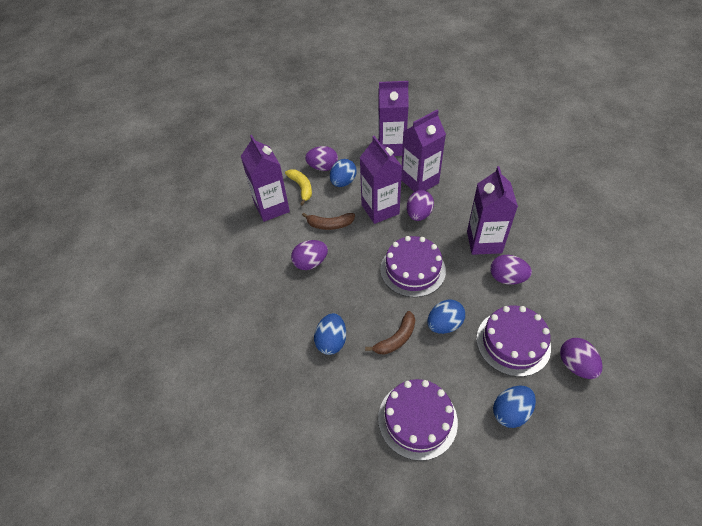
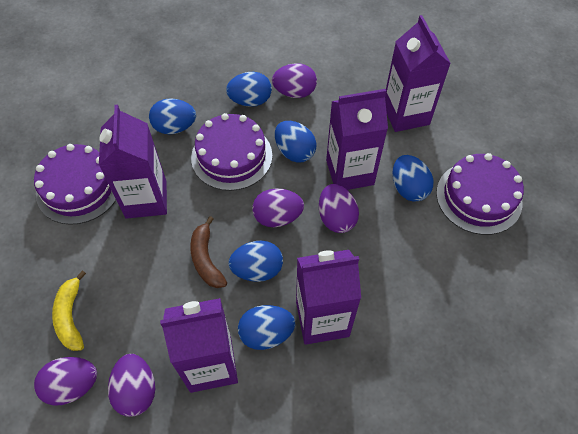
blue egg: 4 -> 6
brown banana: 2 -> 1

